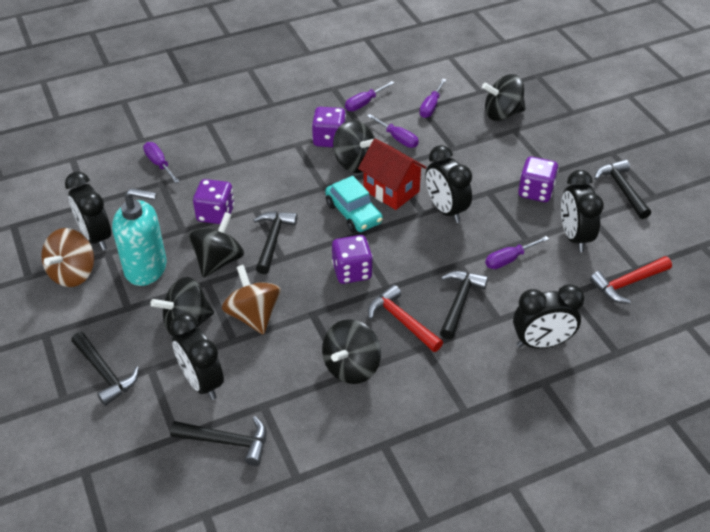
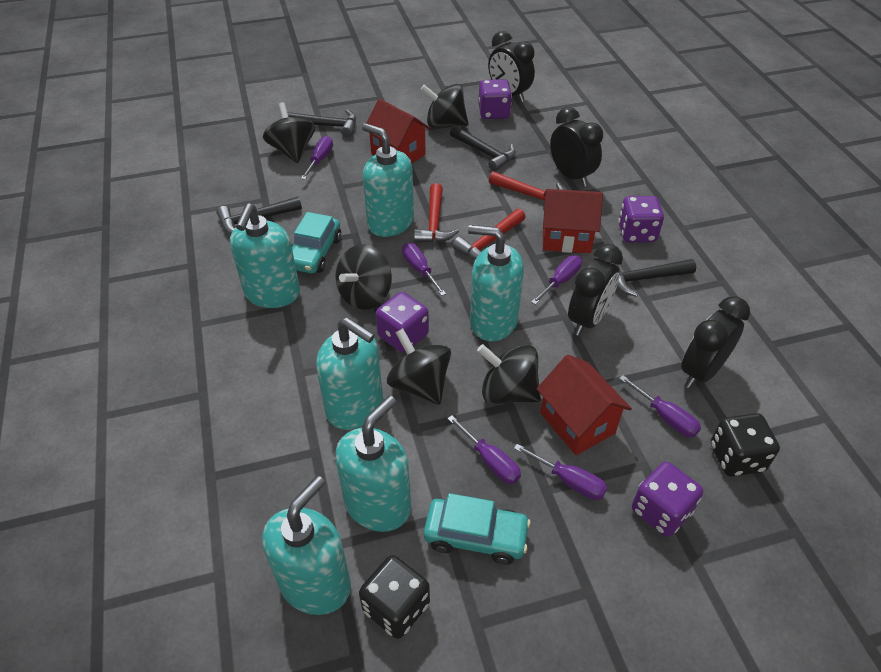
black clock: 5 -> 4
black dice: 0 -> 2
black hammer: 5 -> 4
brown spinning top: 2 -> 0
purple screwdriver: 5 -> 6
red hammer: 2 -> 3
red house: 1 -> 3
turquoise car: 1 -> 2
turquoise soap dispenser: 1 -> 6

